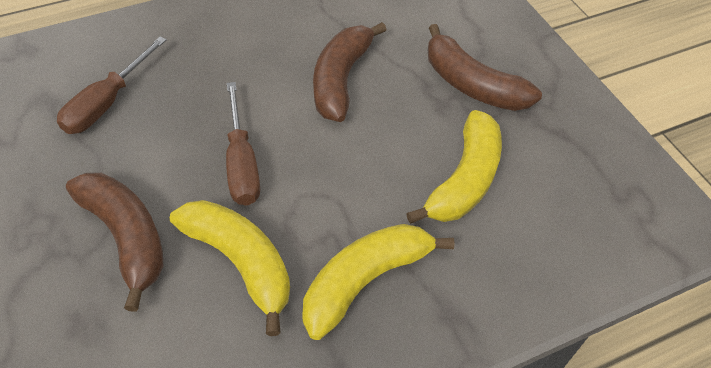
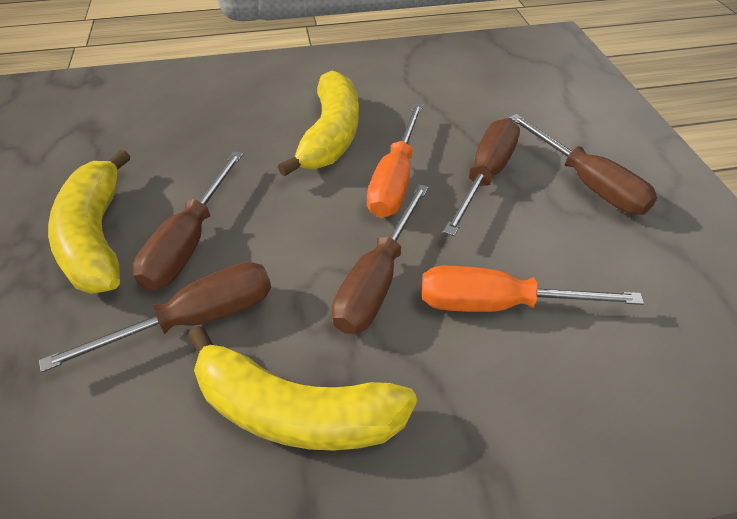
brown banana: 3 -> 0
brown screwdriver: 2 -> 5
orange screwdriver: 0 -> 2

